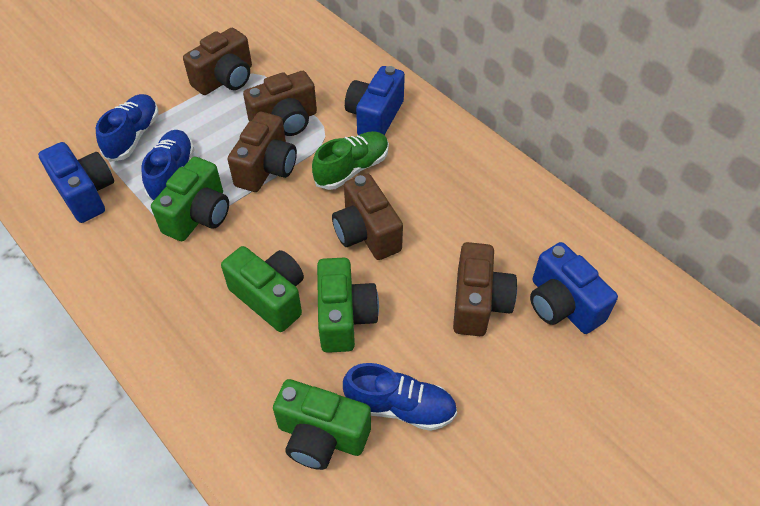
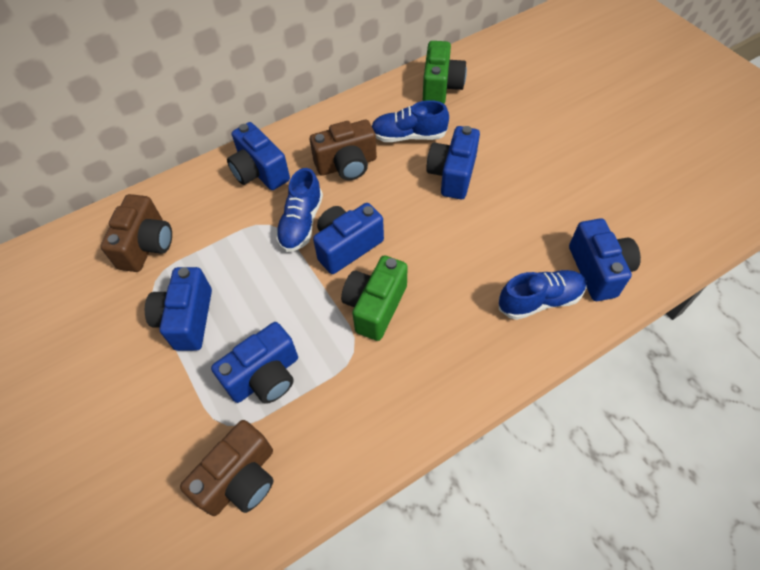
blue camera: 3 -> 6
brown camera: 5 -> 3
green camera: 4 -> 2
green shoe: 1 -> 0

